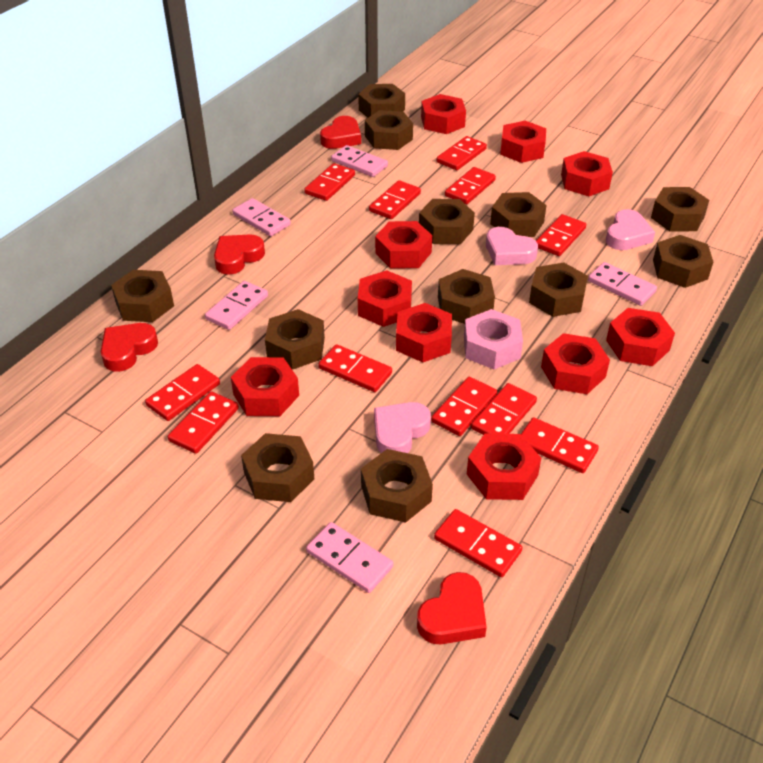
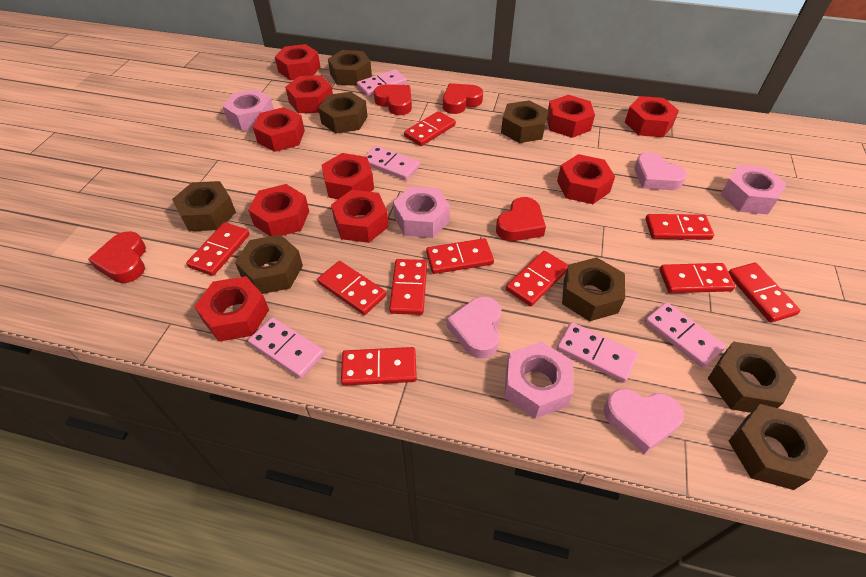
brown nut: 12 -> 8
pink nut: 1 -> 4
red domino: 12 -> 10

